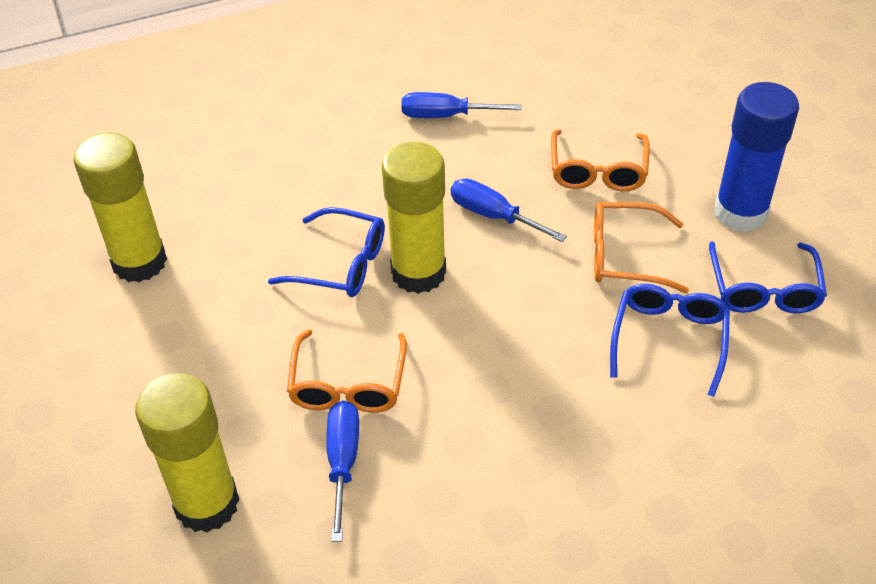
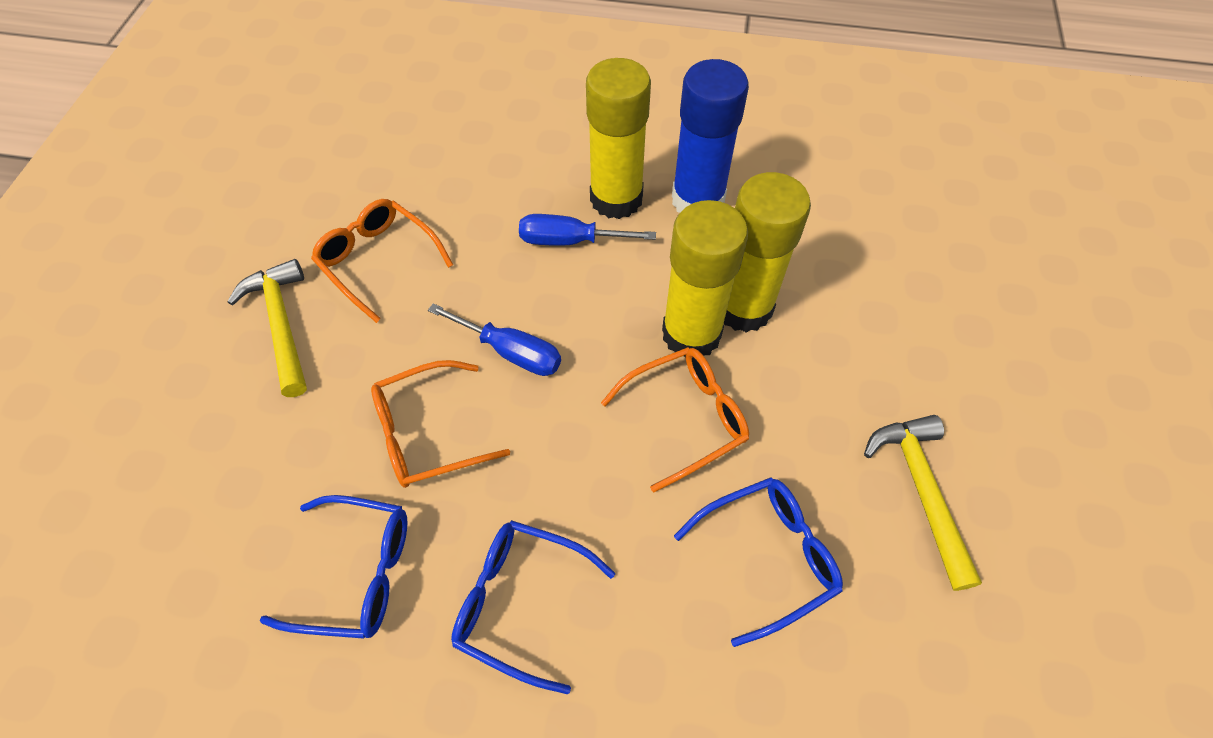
blue screwdriver: 3 -> 2
yellow hammer: 0 -> 2

